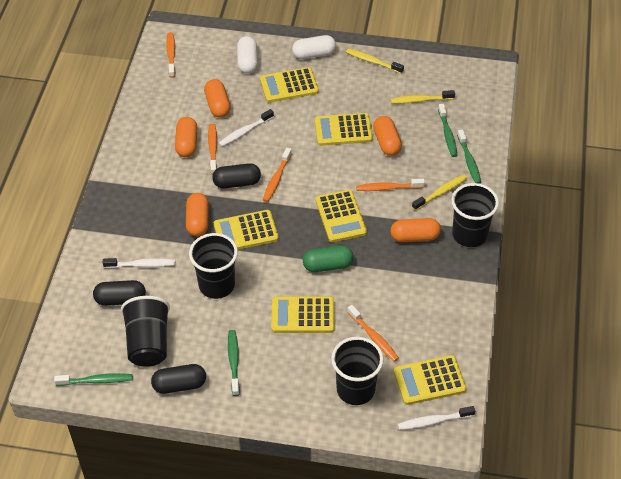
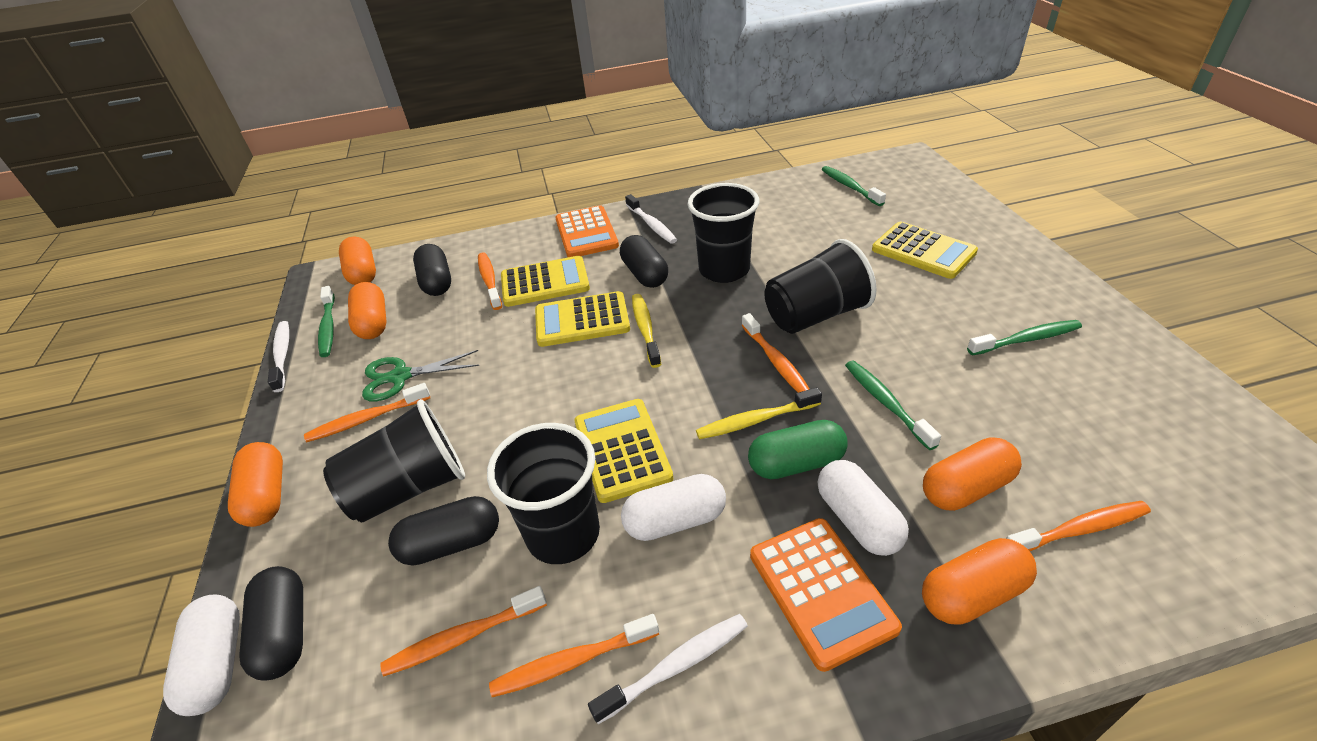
black capsule: 3 -> 4
green scissors: 0 -> 1
orange calculator: 0 -> 2
orange toothbrush: 5 -> 6
white capsule: 2 -> 3
yellow calculator: 6 -> 4
yellow toothbrush: 3 -> 2

